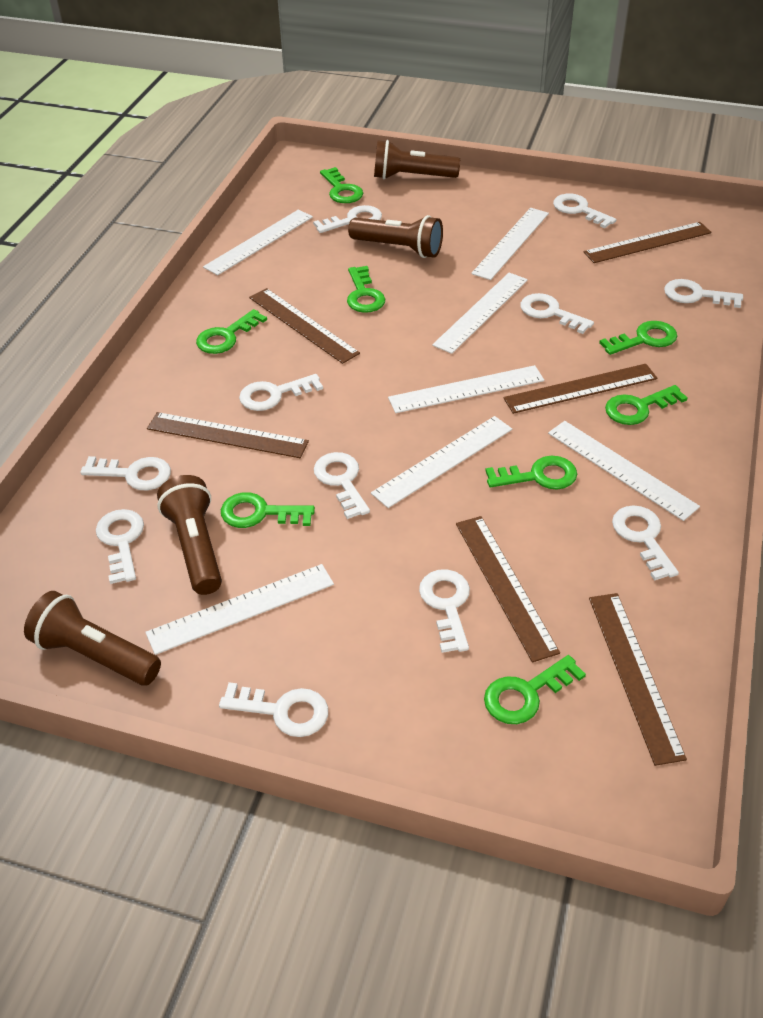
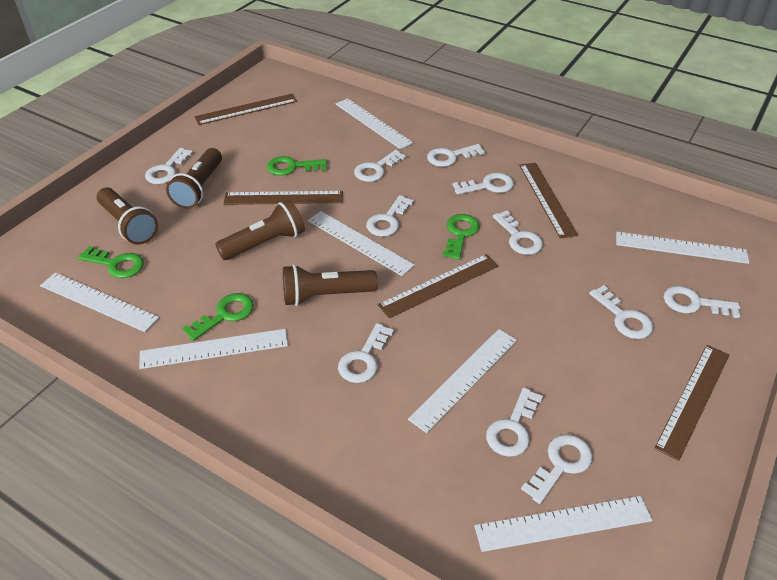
brown ruler: 6 -> 5
green key: 8 -> 4

